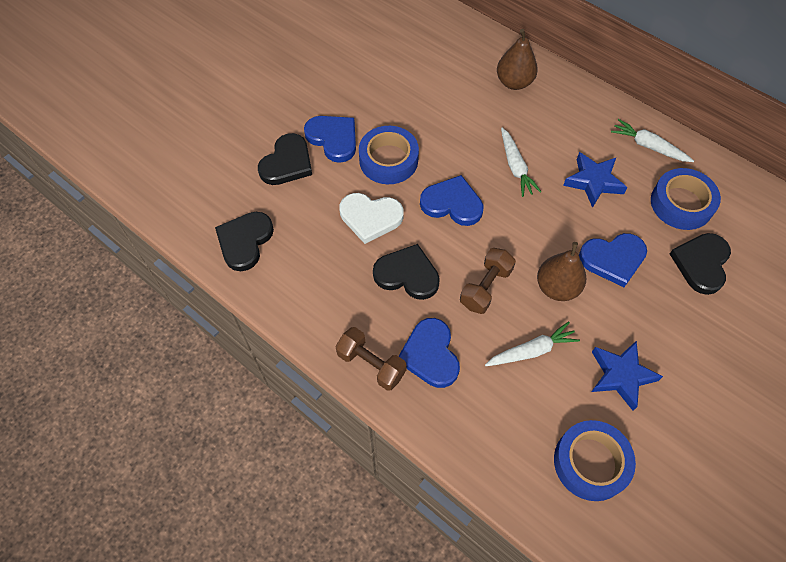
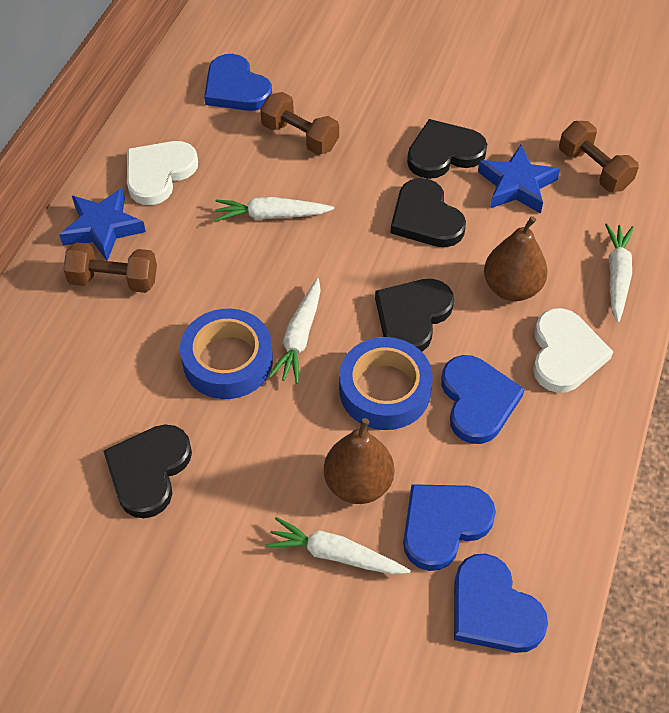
blue tape: 3 -> 2
brown dumbbell: 2 -> 3
white carrot: 3 -> 4
white heart: 1 -> 2

